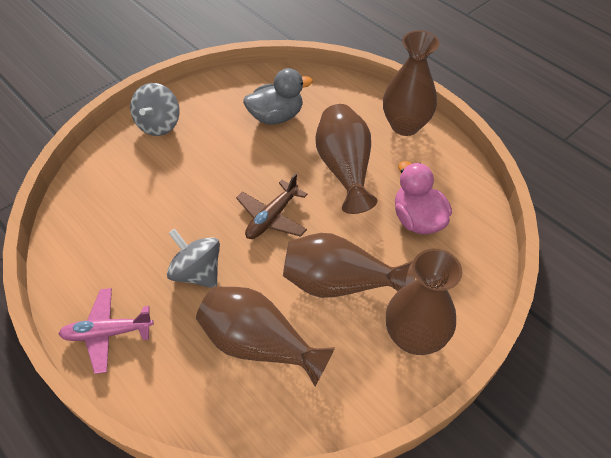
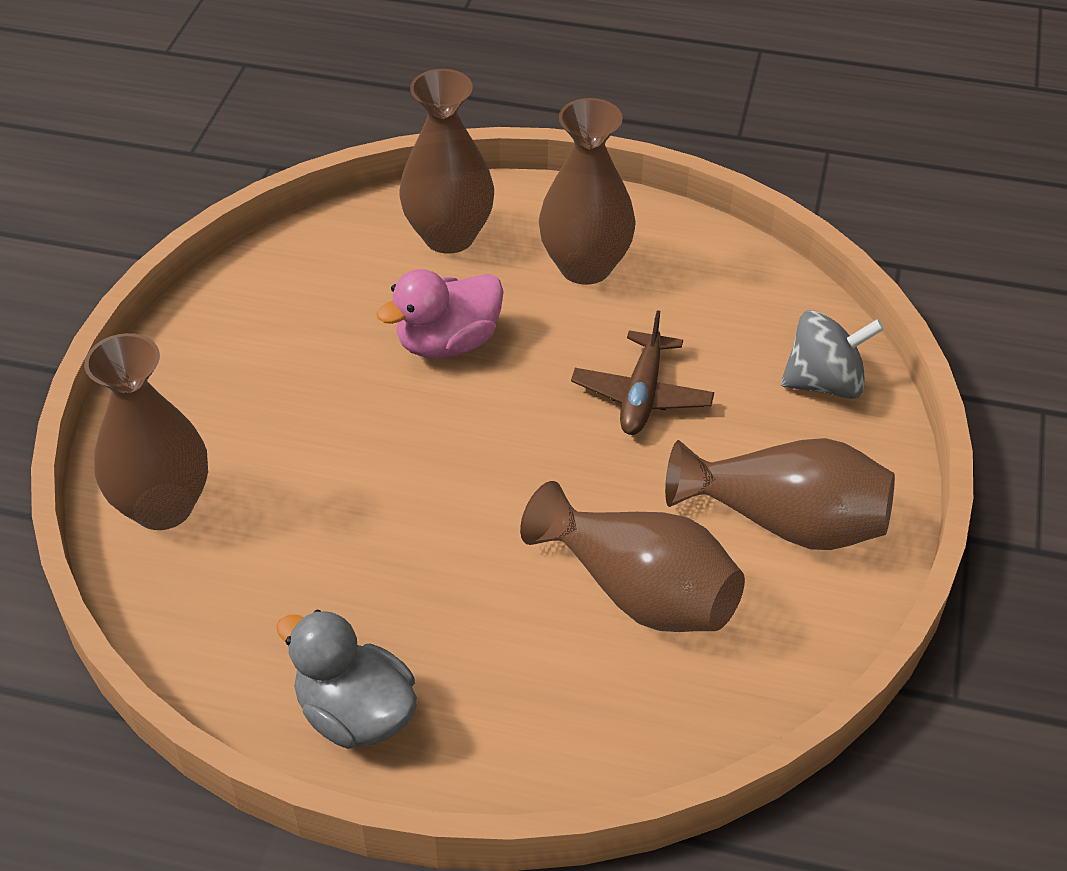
grey spinning top: 2 -> 1
pink plane: 1 -> 0

